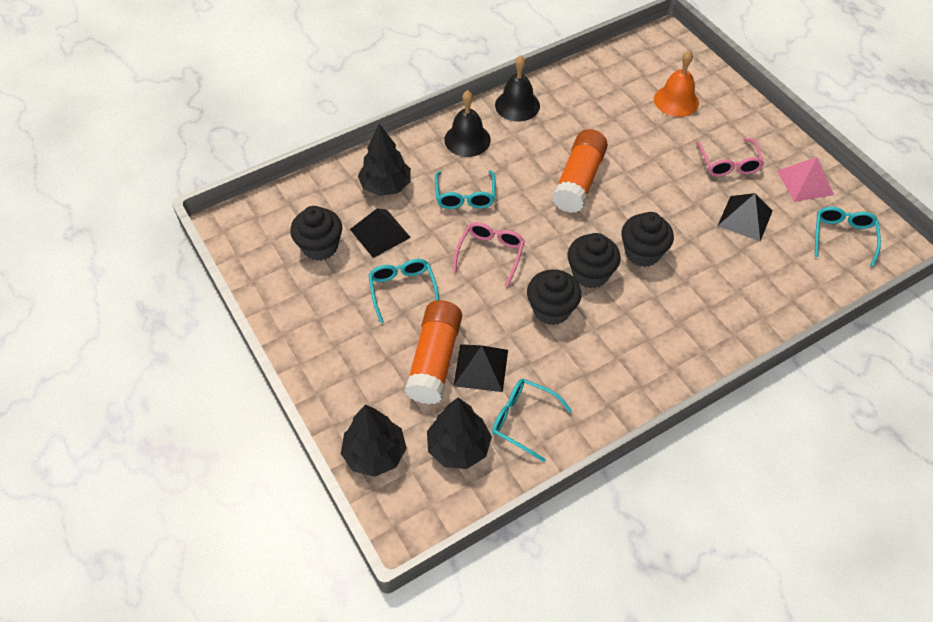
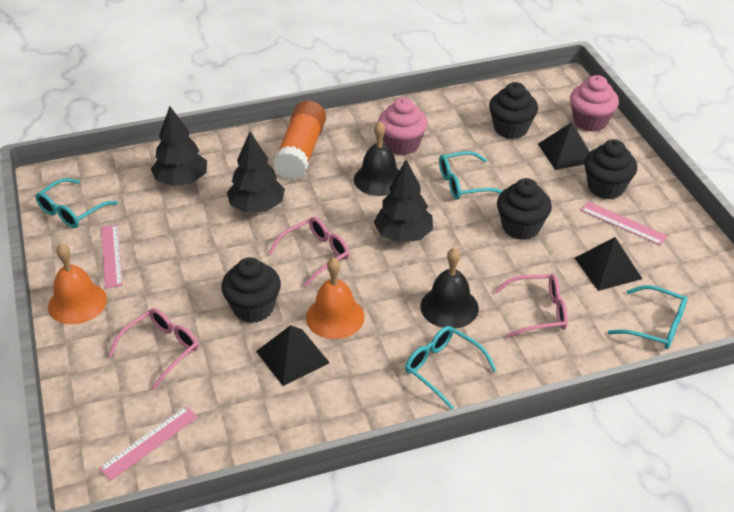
orange bell: 1 -> 2
orange glue stick: 2 -> 1
pink cupcake: 0 -> 2
pink glasses: 2 -> 3
pink pyramid: 1 -> 0
pink ruler: 0 -> 3

